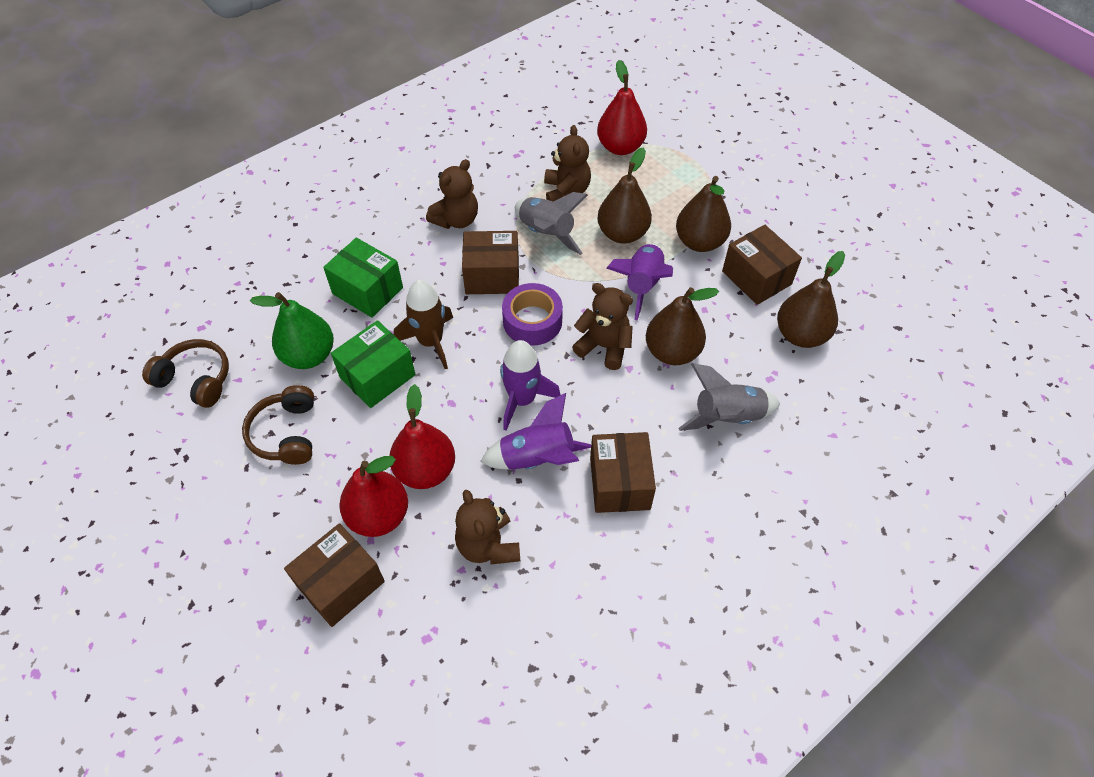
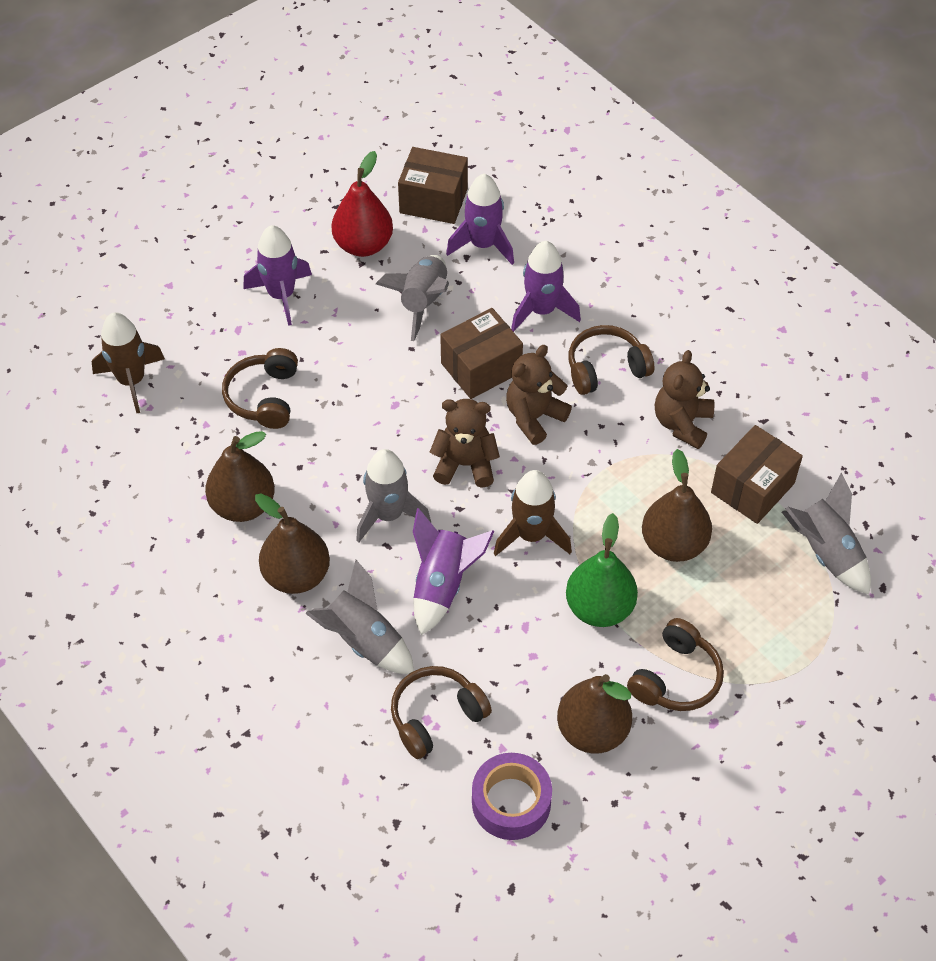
brown box: 4 -> 3
brown headphones: 2 -> 4
brown rocket: 1 -> 2
brown teddy bear: 4 -> 3
green box: 2 -> 0
grey rocket: 2 -> 4
purple rocket: 3 -> 4
red pear: 3 -> 1

